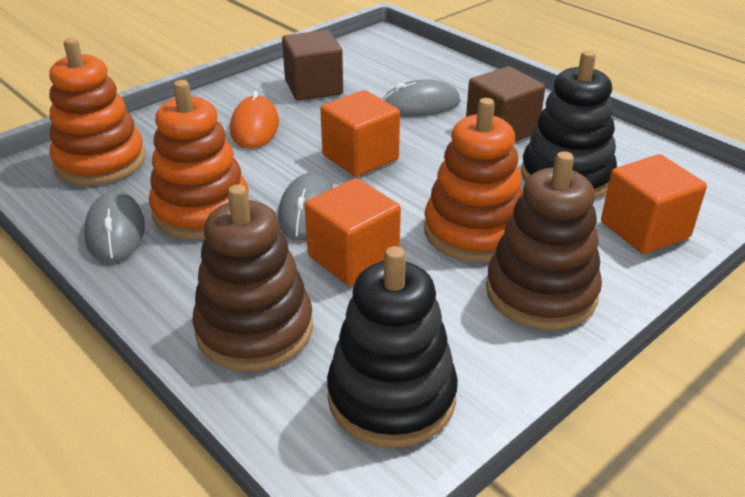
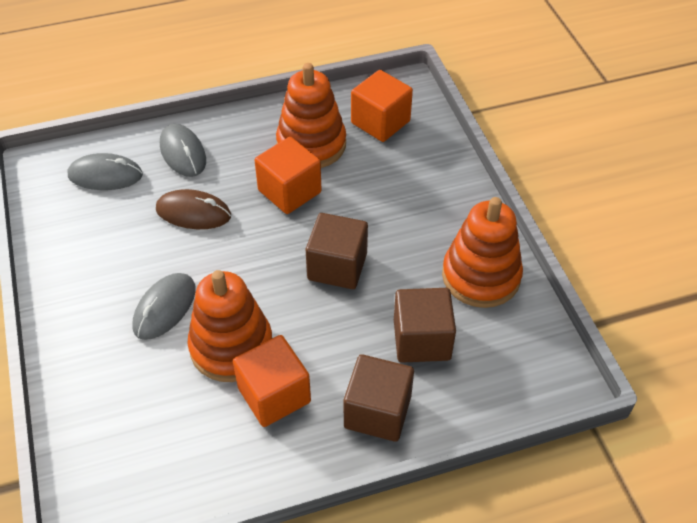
black stacking toy: 2 -> 0
brown cube: 2 -> 3
brown mouse: 0 -> 1
brown stacking toy: 2 -> 0
orange mouse: 1 -> 0

